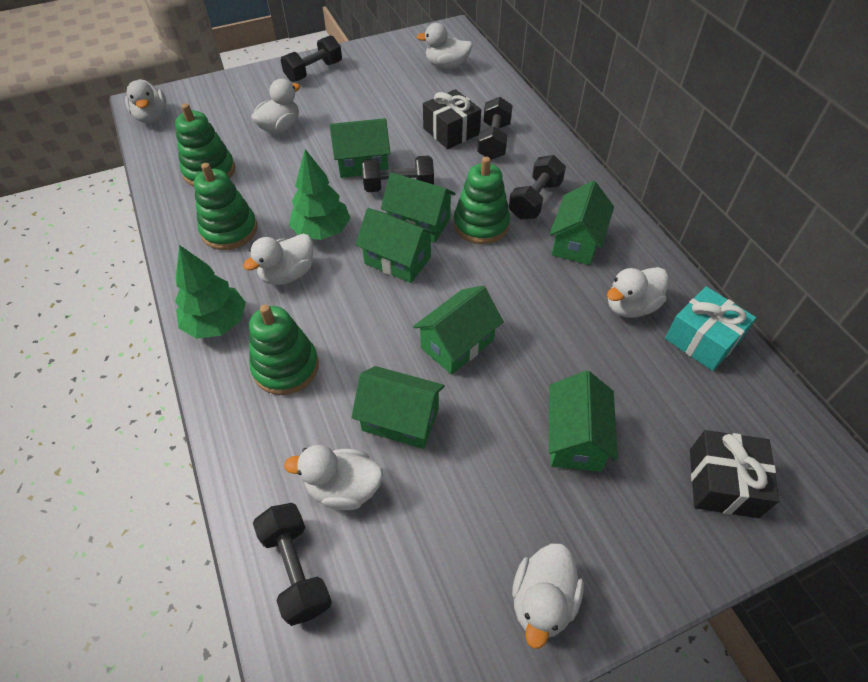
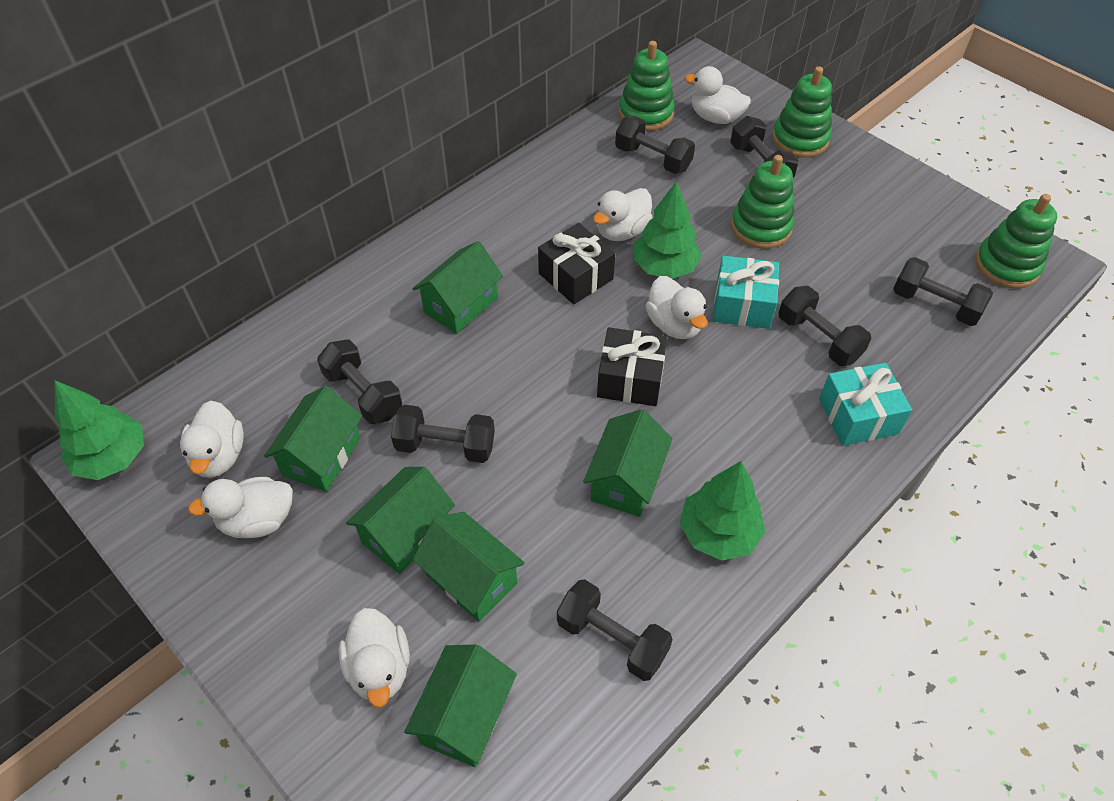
black dumbbell: 5 -> 7
green house: 7 -> 6
green tree: 2 -> 3
turquoise gift: 1 -> 2
white duck: 7 -> 6

